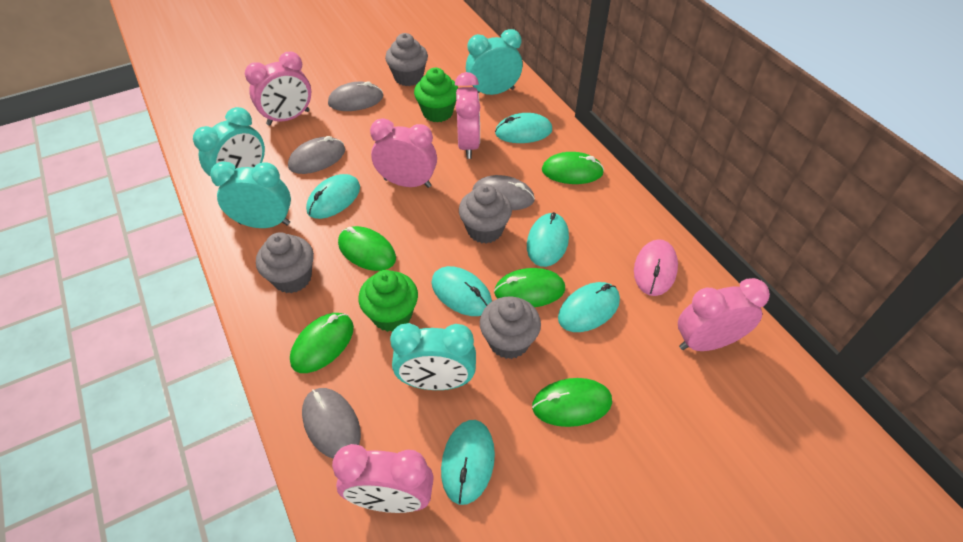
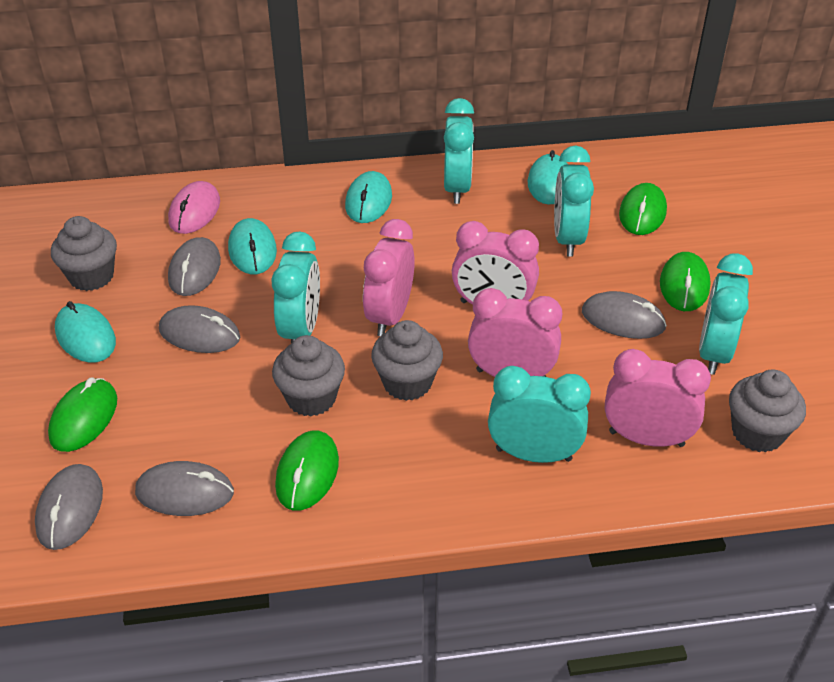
green cupcake: 2 -> 0
green mouse: 5 -> 4
grey mouse: 4 -> 5
pink clock: 5 -> 4
turquoise clock: 4 -> 5
turquoise mouse: 6 -> 4

